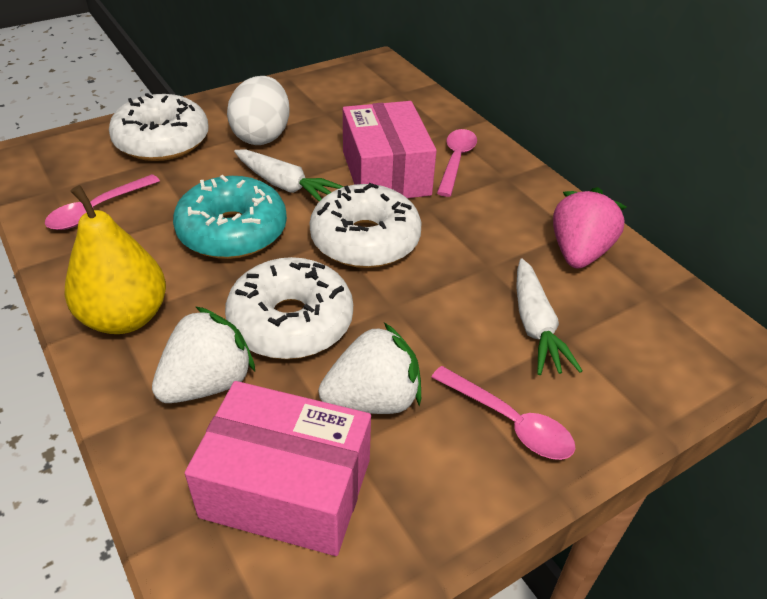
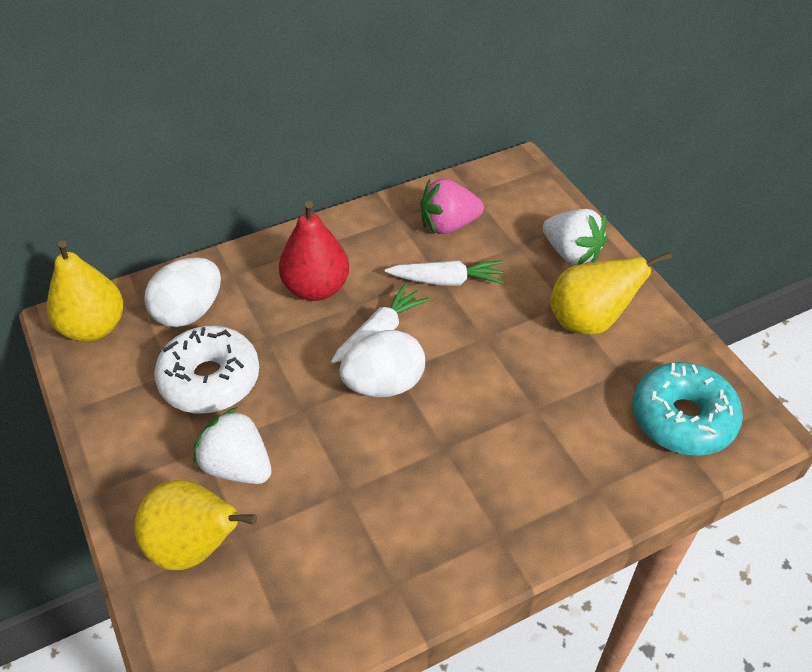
pink box: 2 -> 0
pink spoon: 3 -> 0
red pear: 0 -> 1
white donut: 3 -> 1
white egg: 1 -> 2
yellow pear: 1 -> 3

